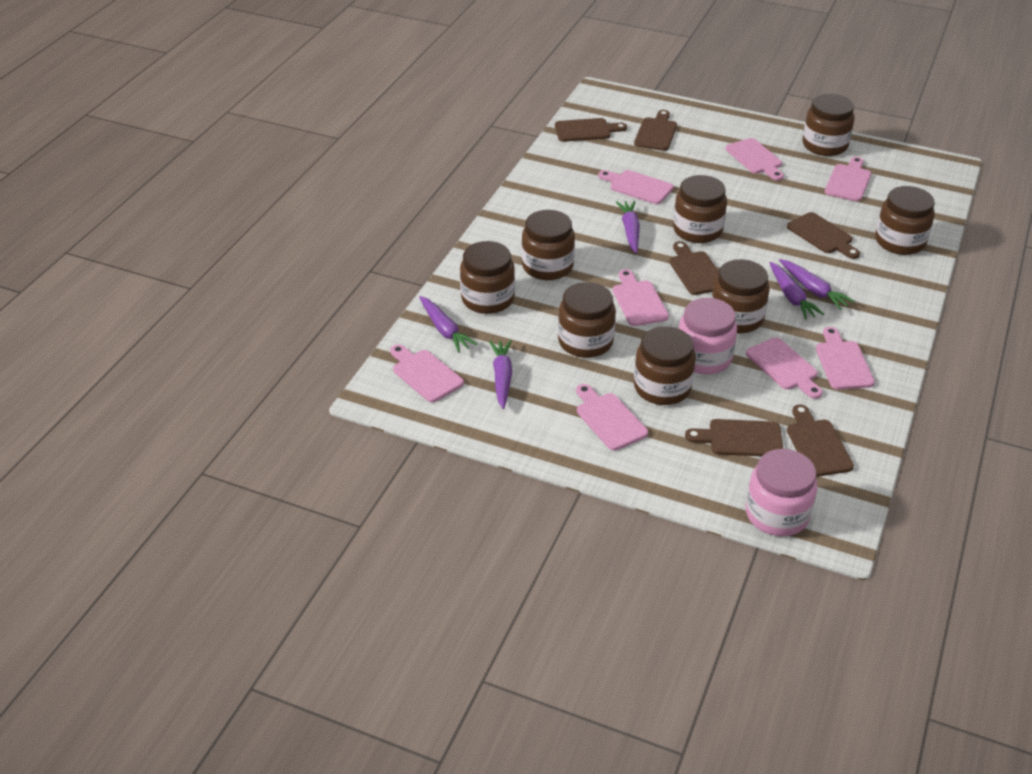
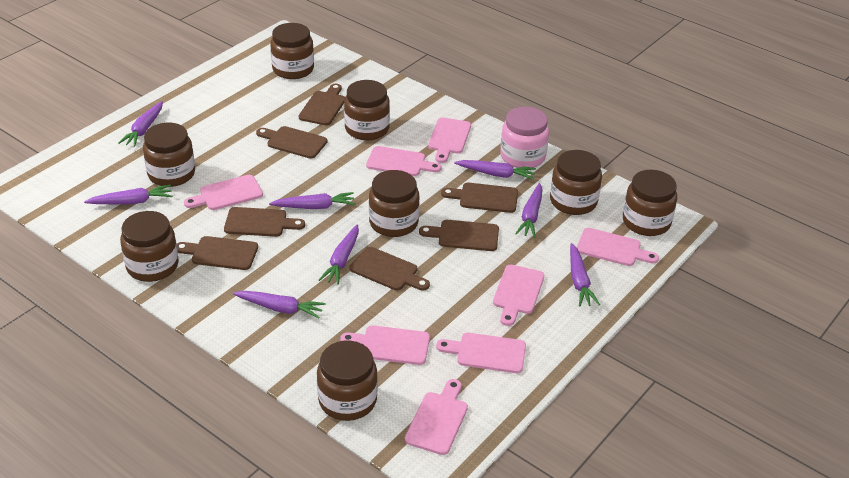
brown cutting board: 6 -> 7
pink jar: 2 -> 1
purple carrot: 5 -> 8

